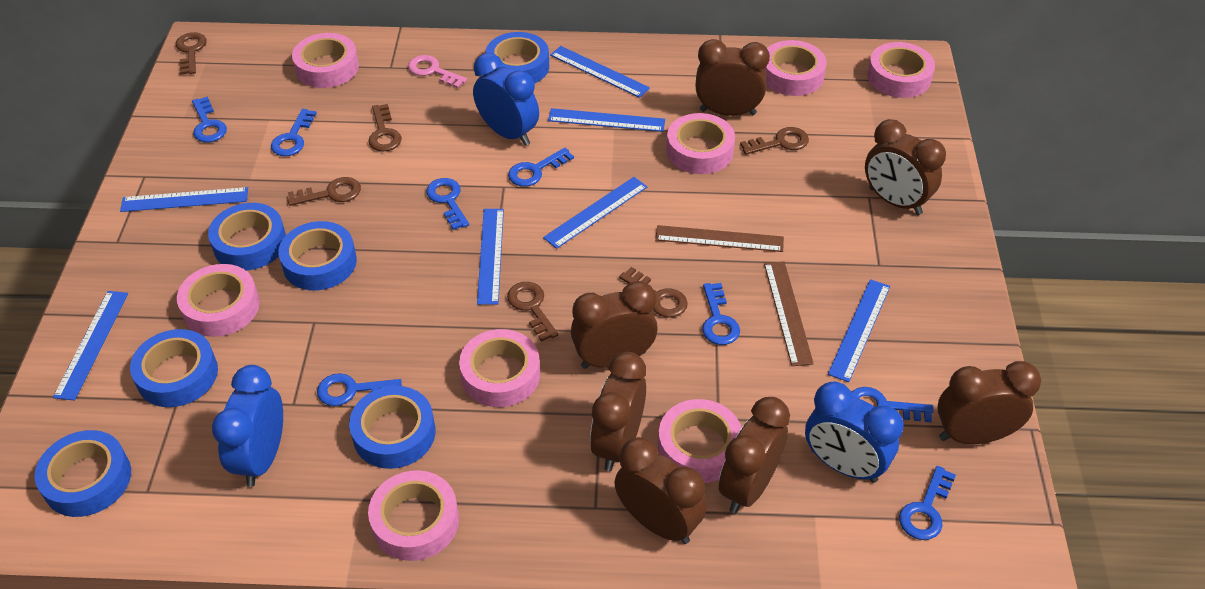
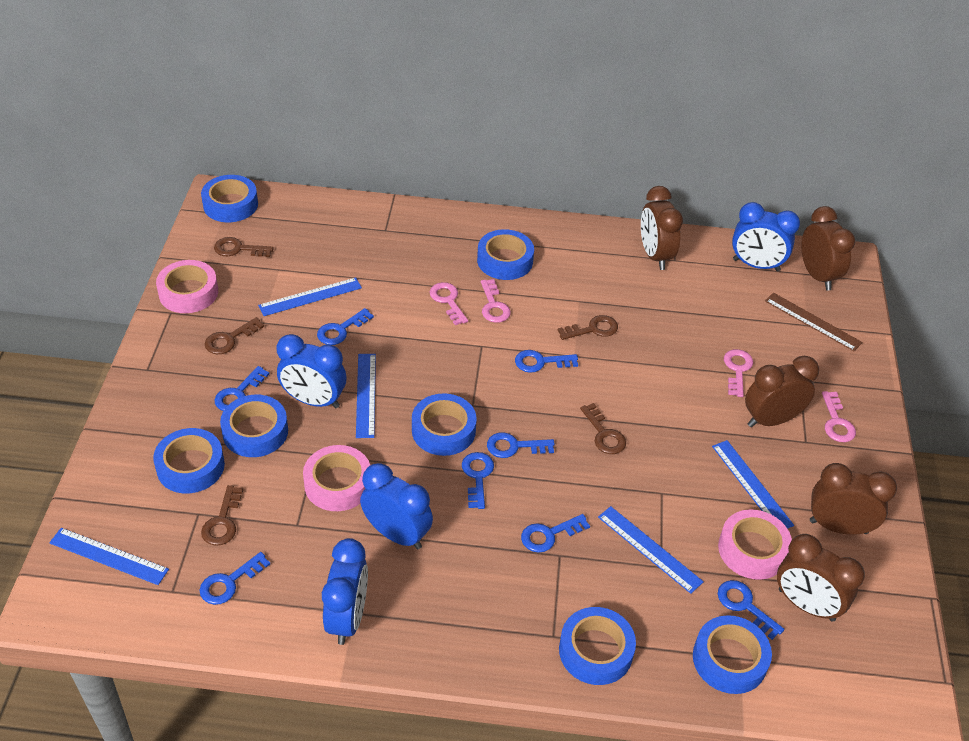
blue clock: 3 -> 4
blue ruler: 7 -> 5
blue tape: 6 -> 7
brown clock: 7 -> 5
brown key: 6 -> 5
brown ruler: 2 -> 1
pink key: 1 -> 4
pink tape: 8 -> 3

